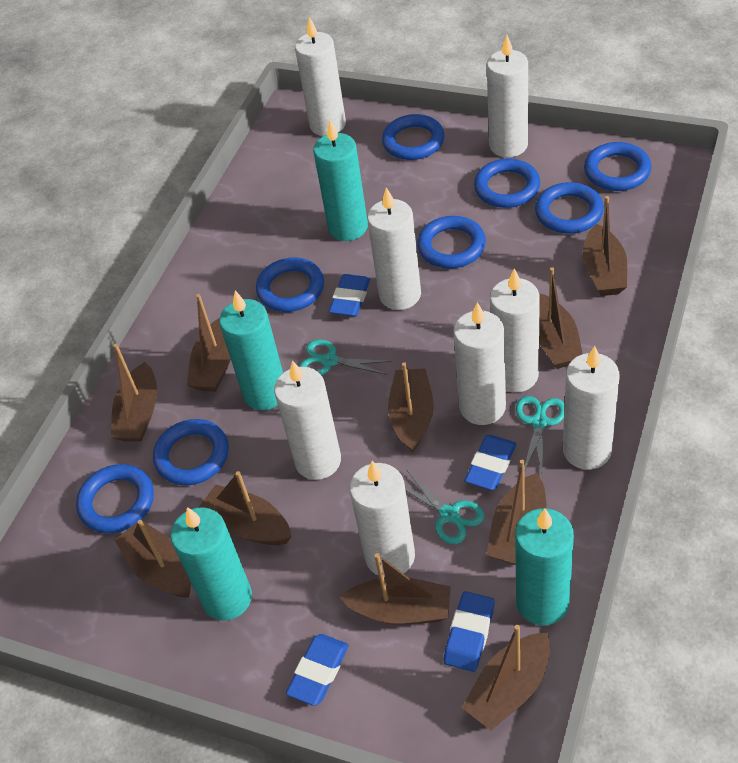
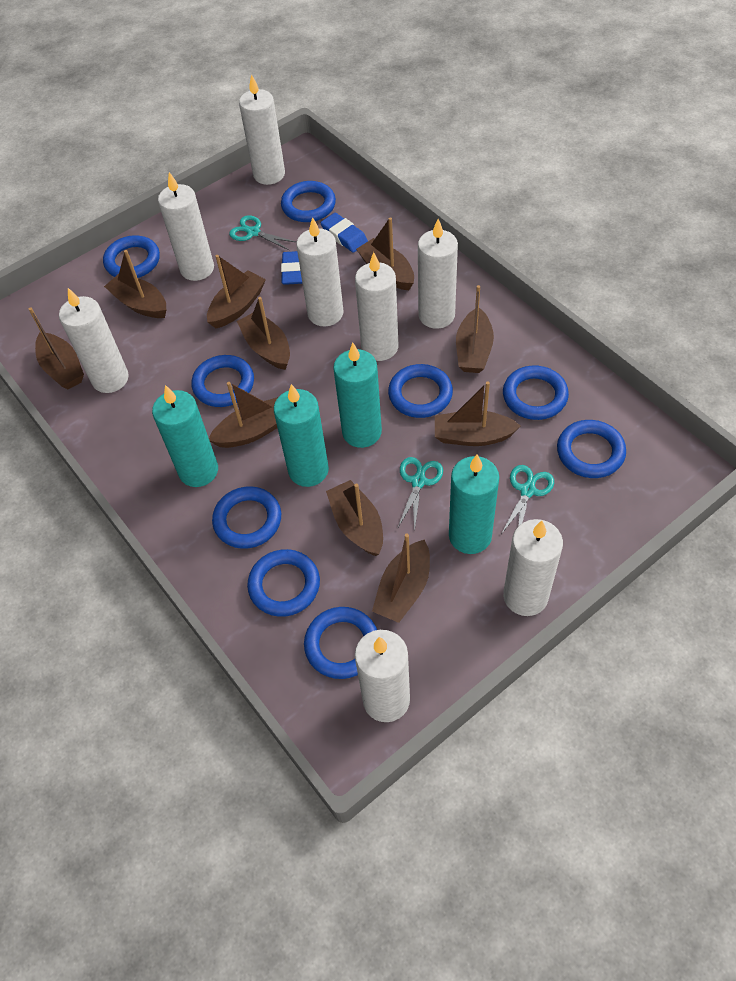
blue eraser: 4 -> 2
blue ring: 8 -> 9

